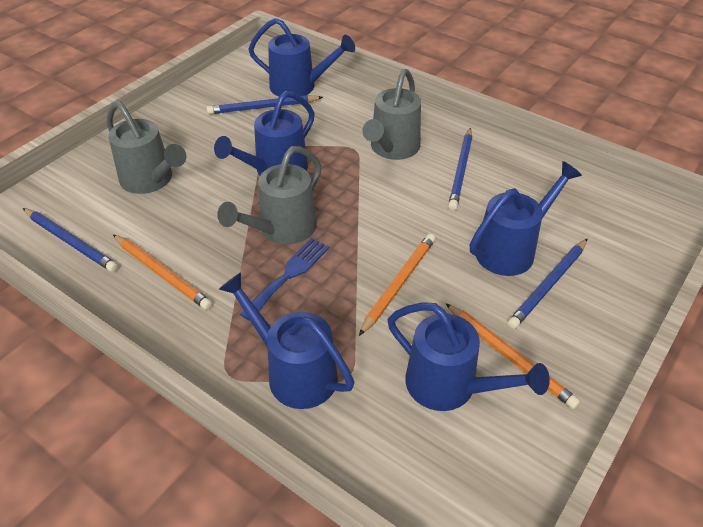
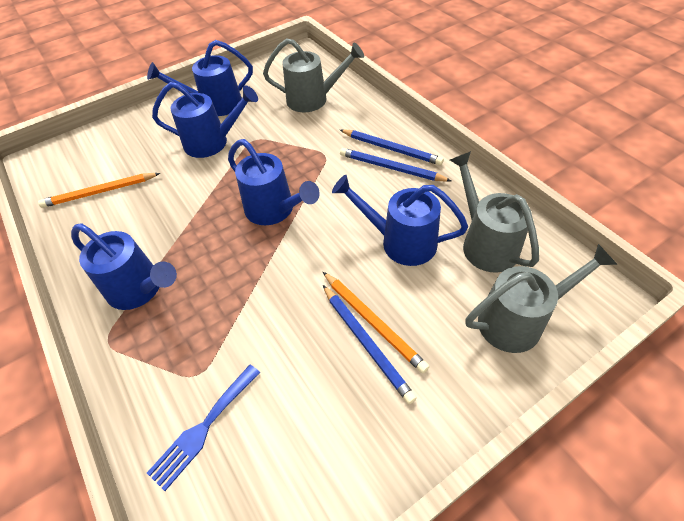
blue pencil: 4 -> 3
orange pencil: 3 -> 2

